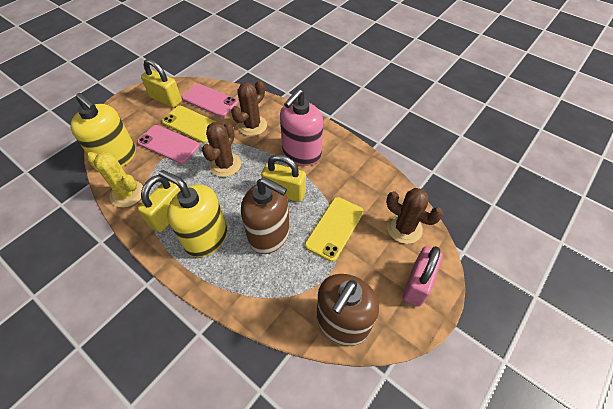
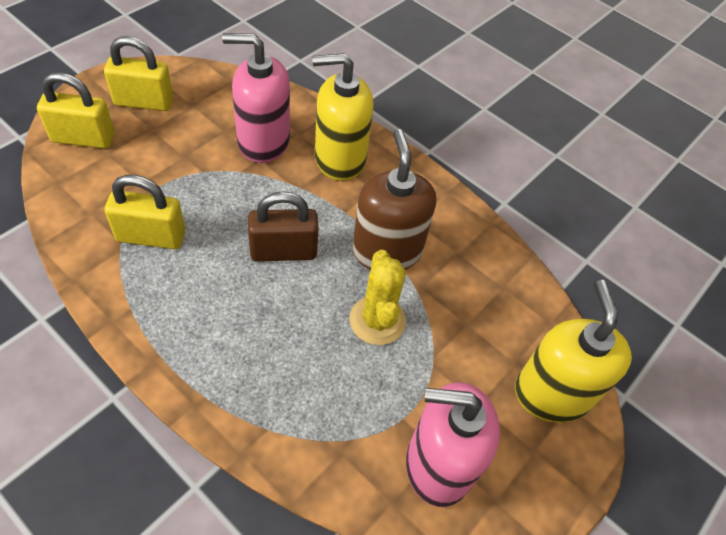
brown cactus: 3 -> 0
brown padlock: 0 -> 1
brown soap dispenser: 2 -> 1
pink padlock: 1 -> 0
pink phone: 2 -> 0
pink soap dispenser: 1 -> 2
yellow phone: 2 -> 0

